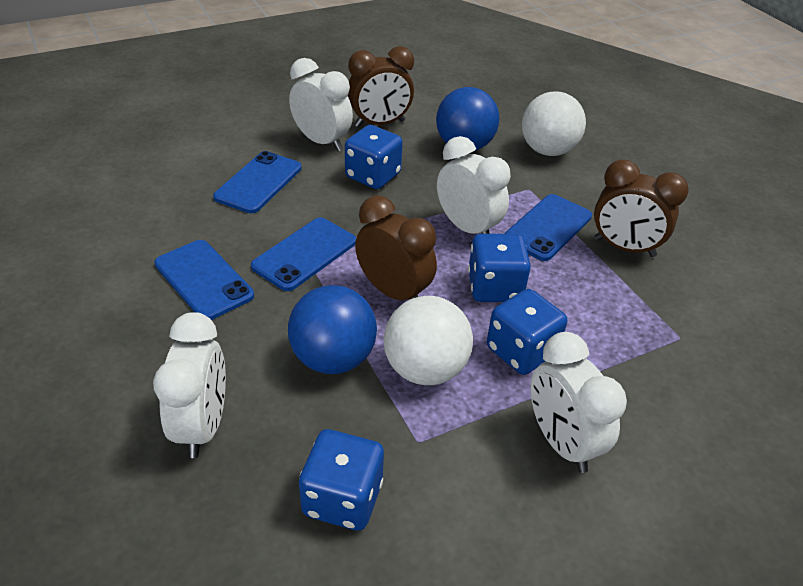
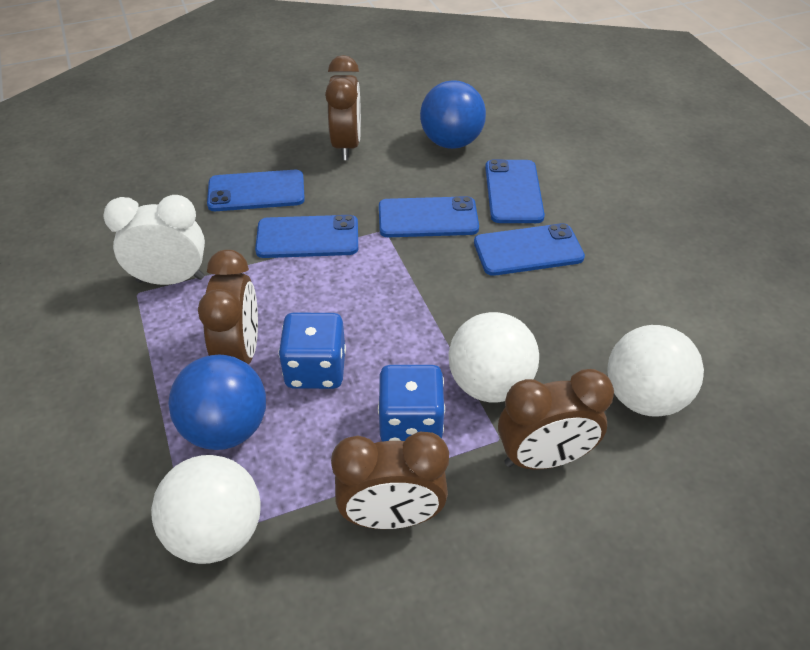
blue dice: 4 -> 2
blue phone: 4 -> 5
brown clock: 3 -> 4
white ball: 2 -> 3
white clock: 4 -> 1

